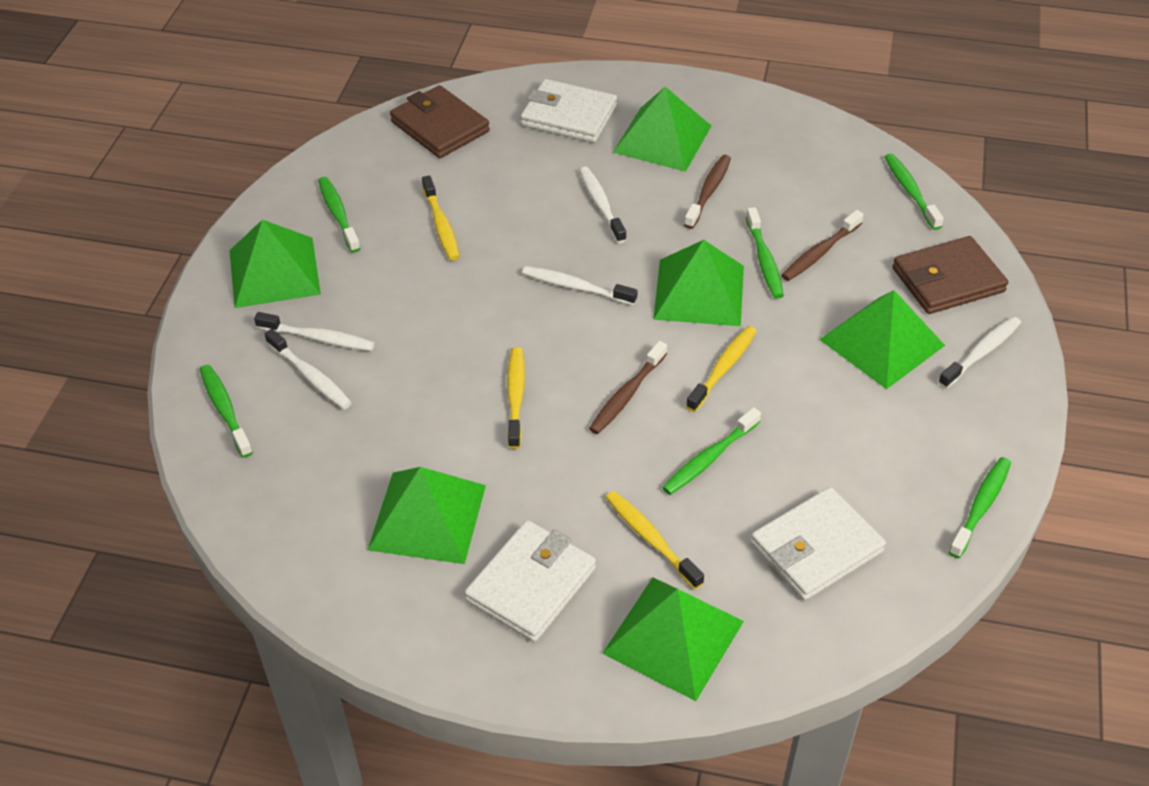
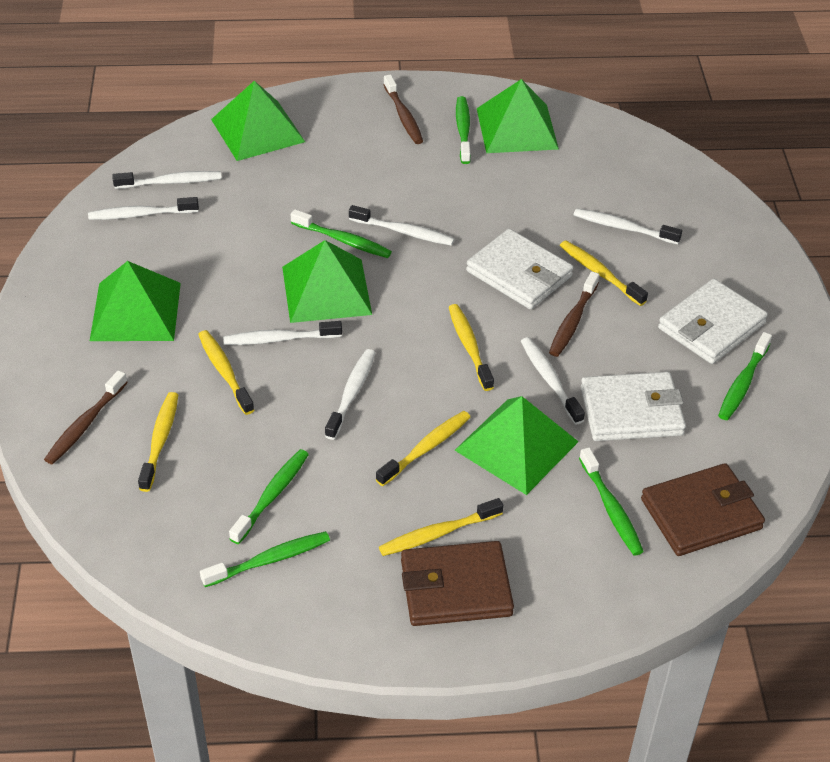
green pyramid: 6 -> 5
white toothbrush: 5 -> 7
yellow toothbrush: 4 -> 6

